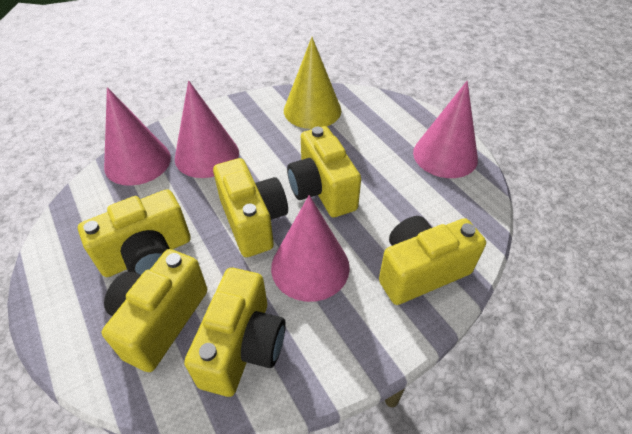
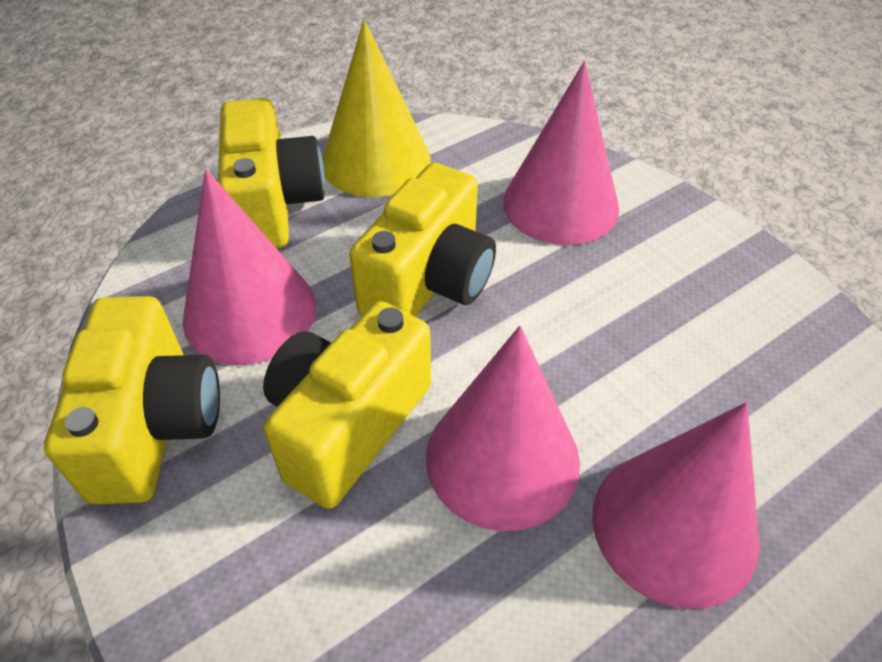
yellow camera: 6 -> 4

